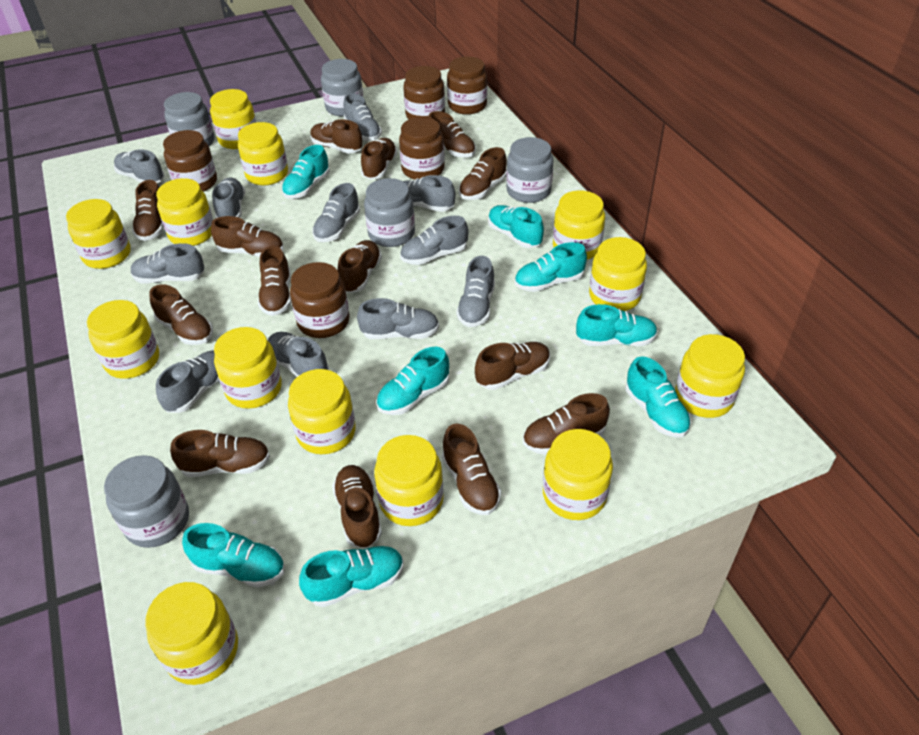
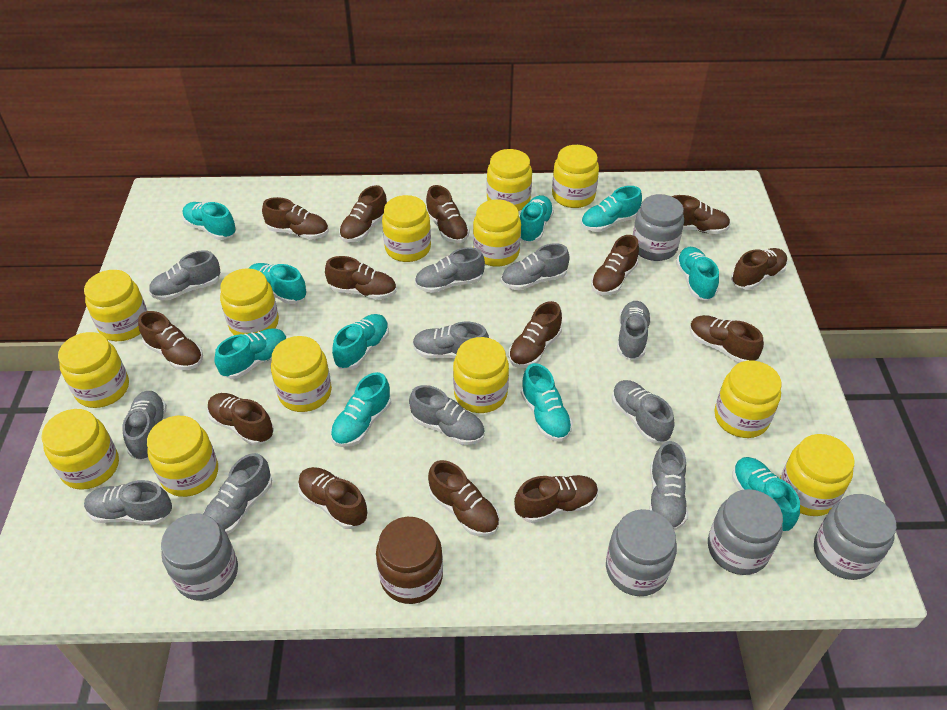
brown jar: 5 -> 1
turquoise shoe: 8 -> 10

